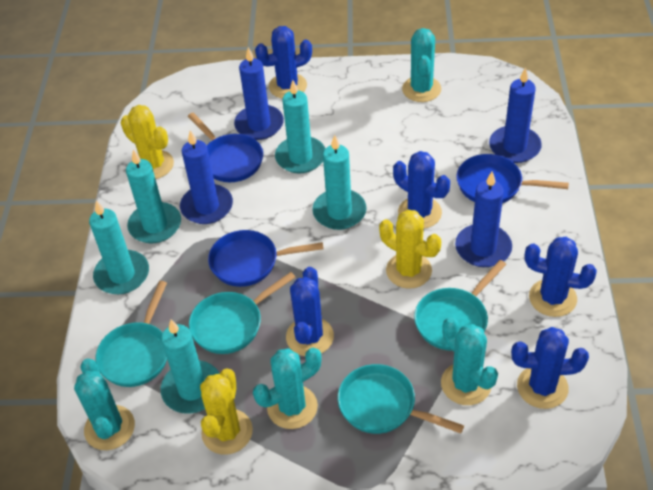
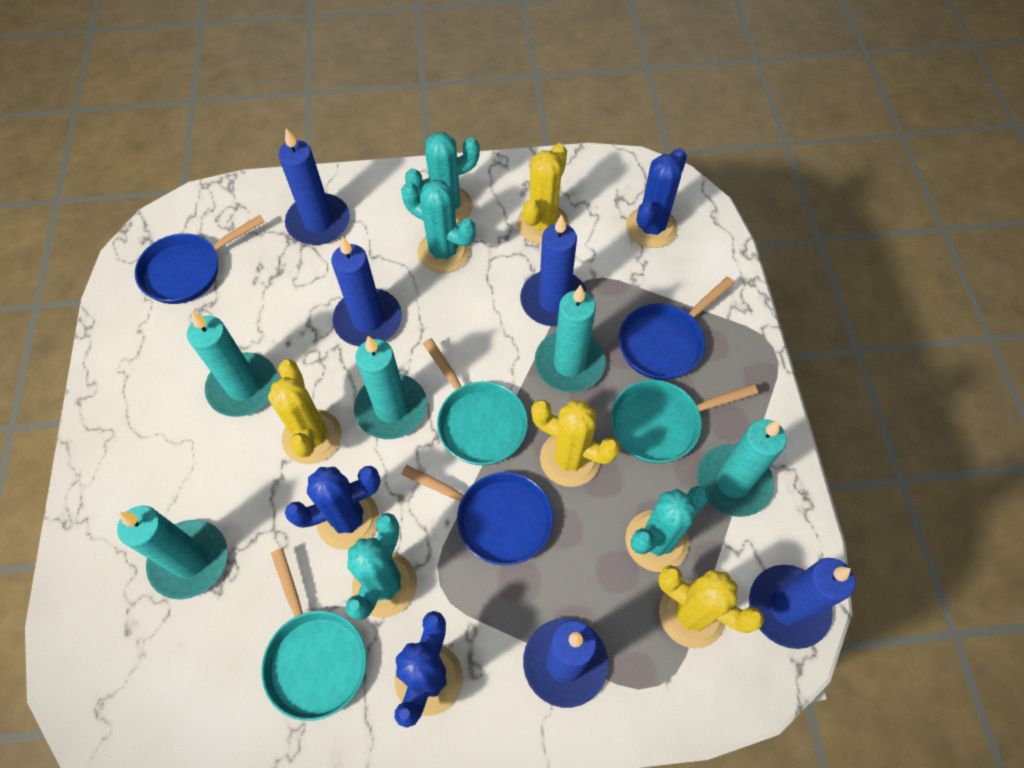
blue cactus: 5 -> 3
blue candle: 4 -> 5
turquoise pan: 4 -> 3
yellow cactus: 3 -> 4

